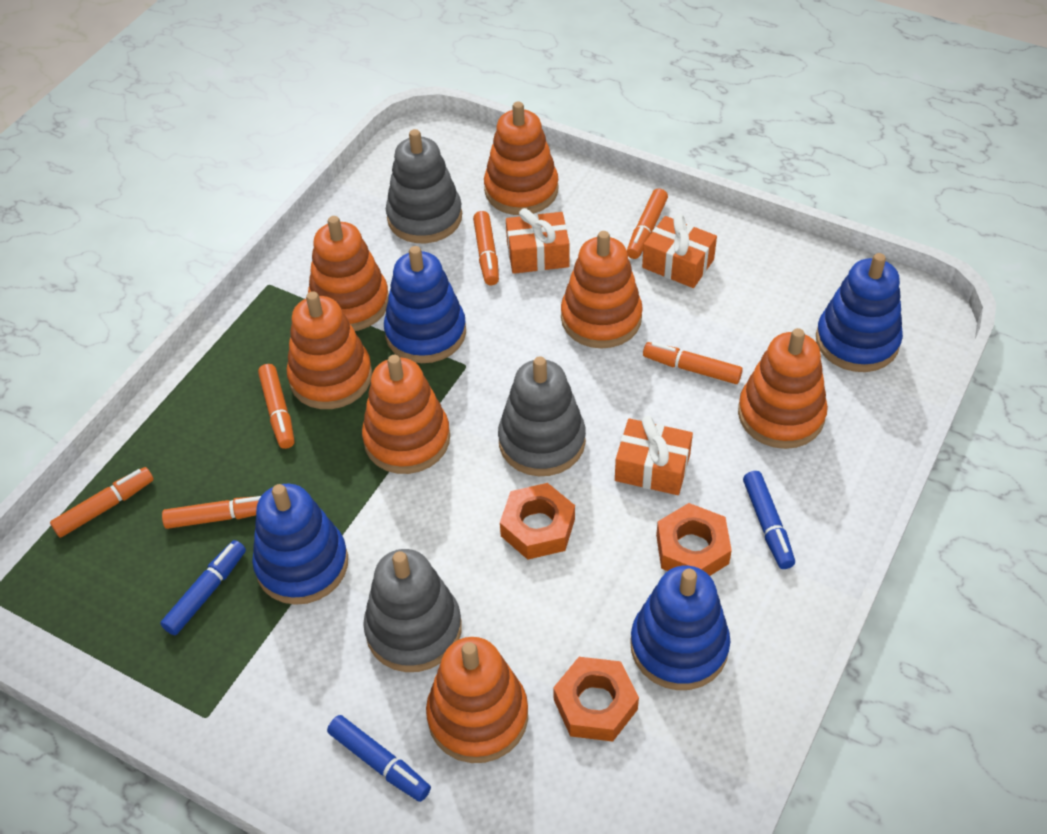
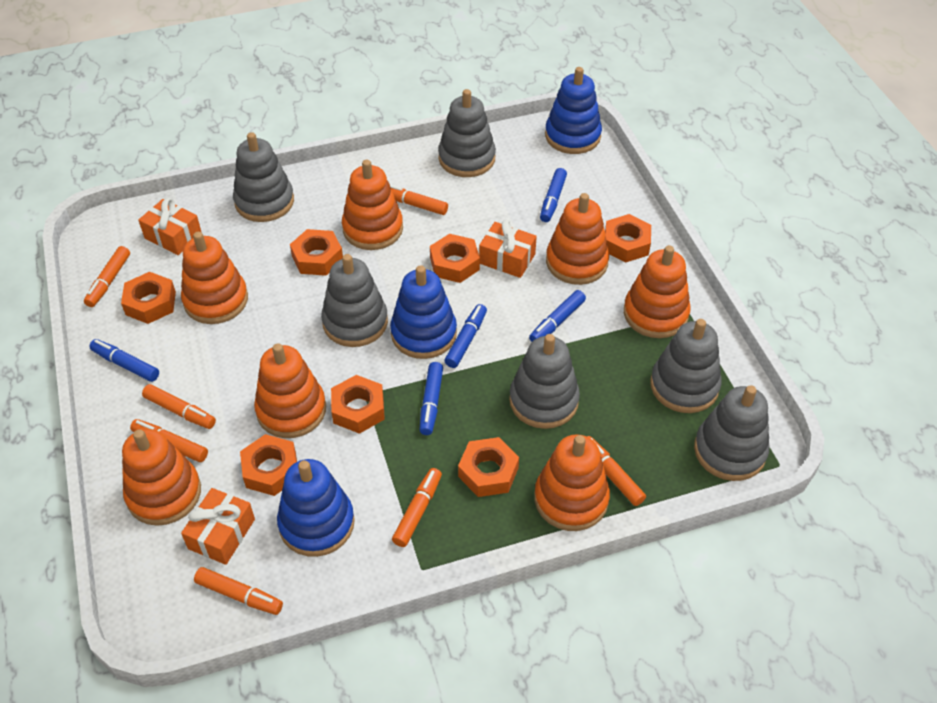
blue marker: 3 -> 5
blue stacking toy: 4 -> 3
grey stacking toy: 3 -> 6
orange marker: 6 -> 7
orange nut: 3 -> 7

